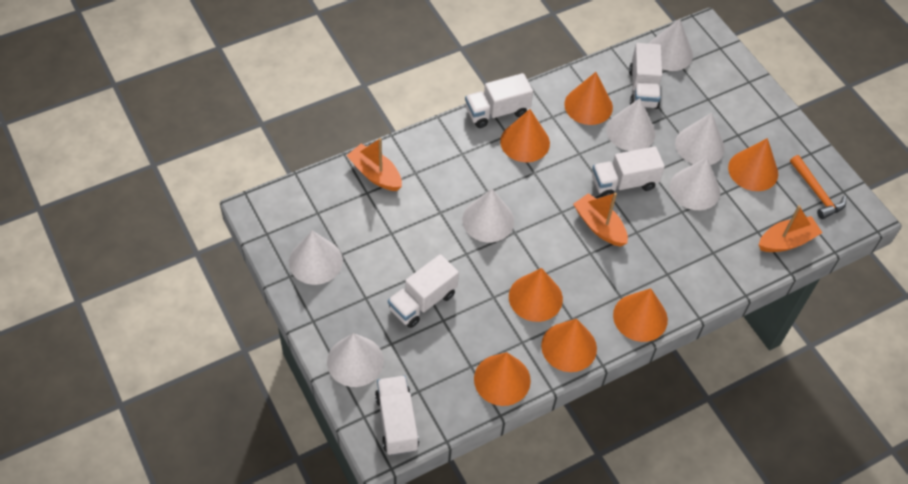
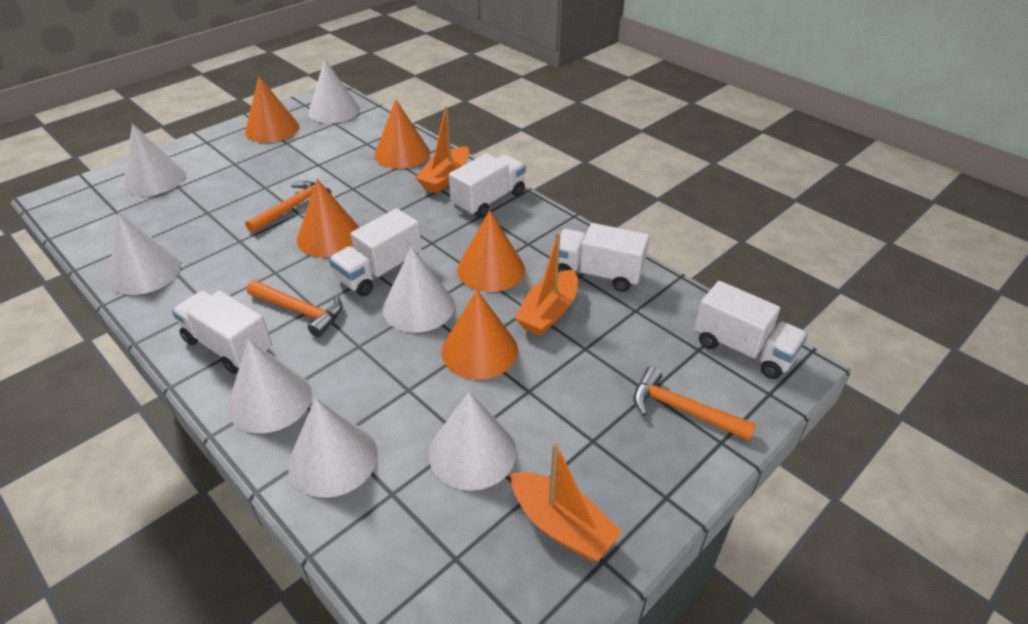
orange cone: 7 -> 5
orange hammer: 1 -> 3

